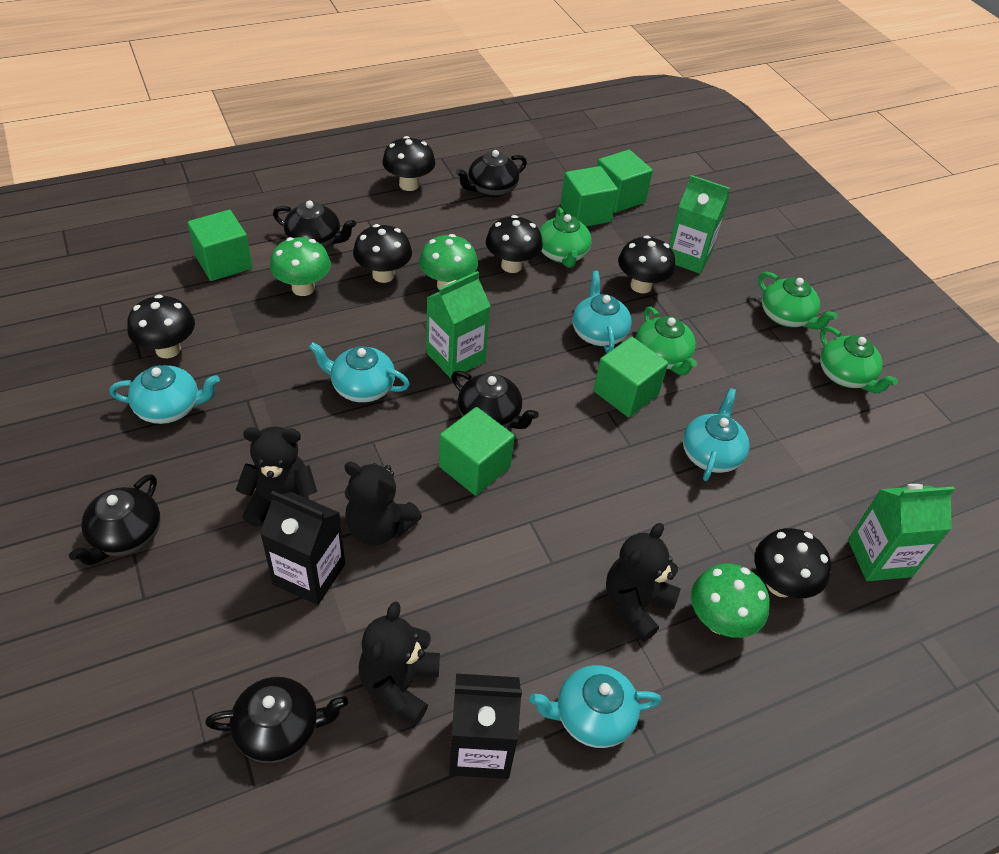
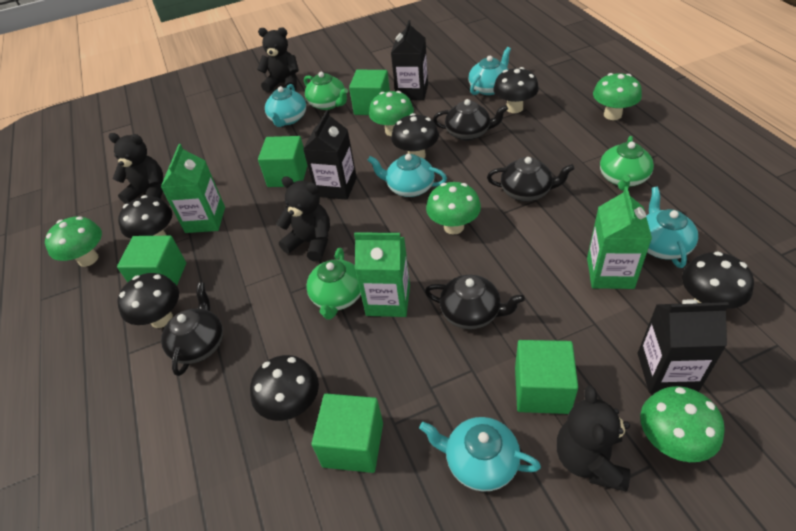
black carton: 2 -> 3
black teapot: 5 -> 4
green mushroom: 3 -> 5
green teapot: 4 -> 3

